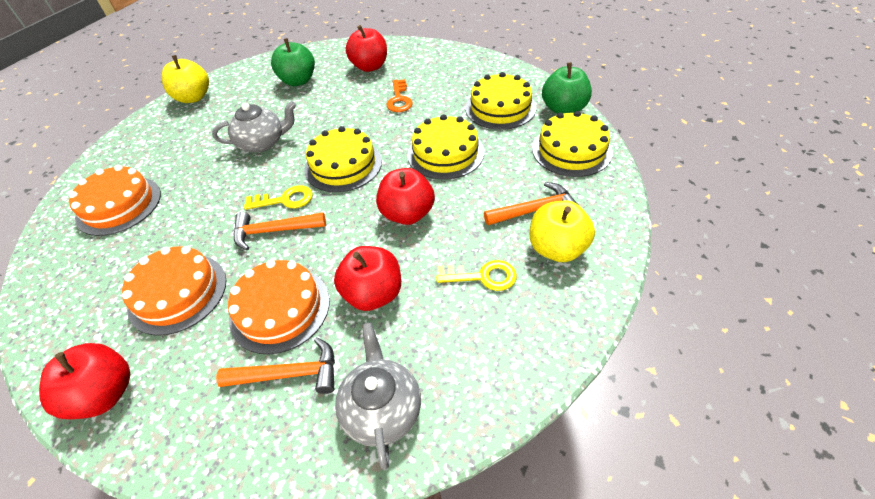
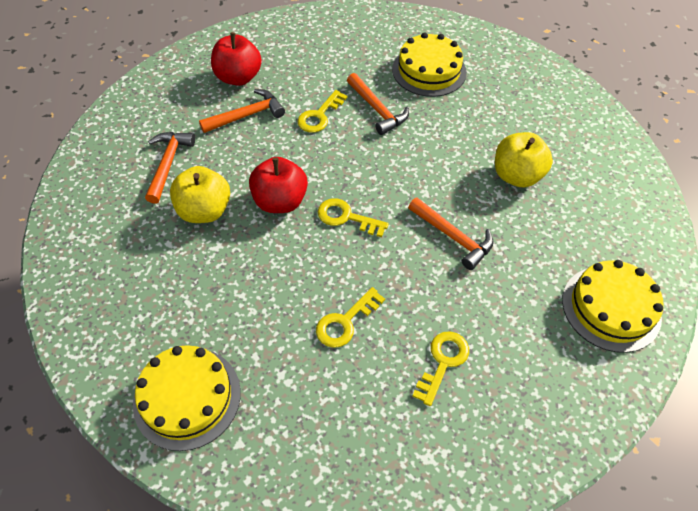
green apple: 2 -> 0
grey teapot: 2 -> 0
orange cake: 3 -> 0
orange hammer: 3 -> 4
orange key: 1 -> 0
red apple: 4 -> 2
yellow cake: 4 -> 3
yellow key: 2 -> 4

